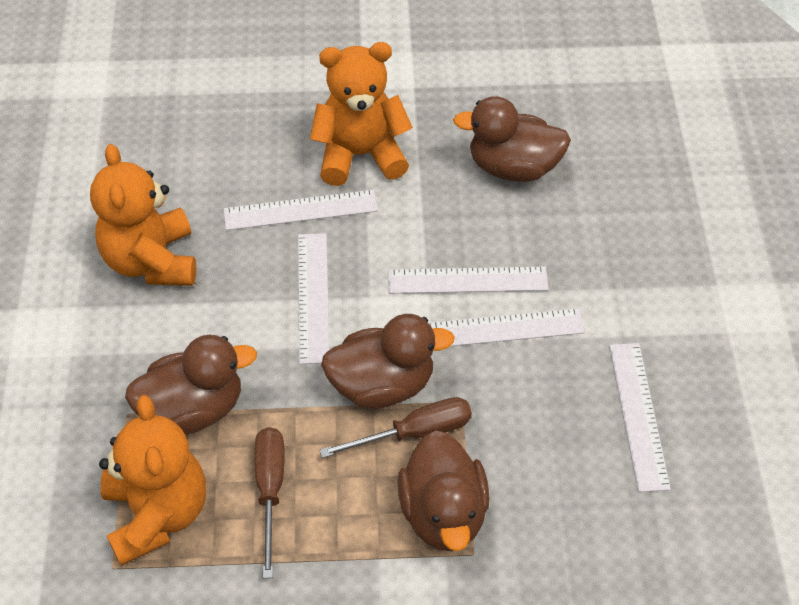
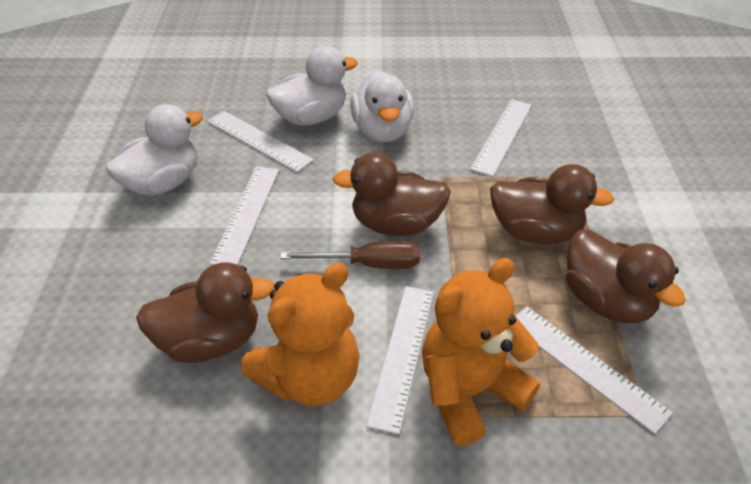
brown screwdriver: 2 -> 1
orange teddy bear: 3 -> 2
white duck: 0 -> 3

